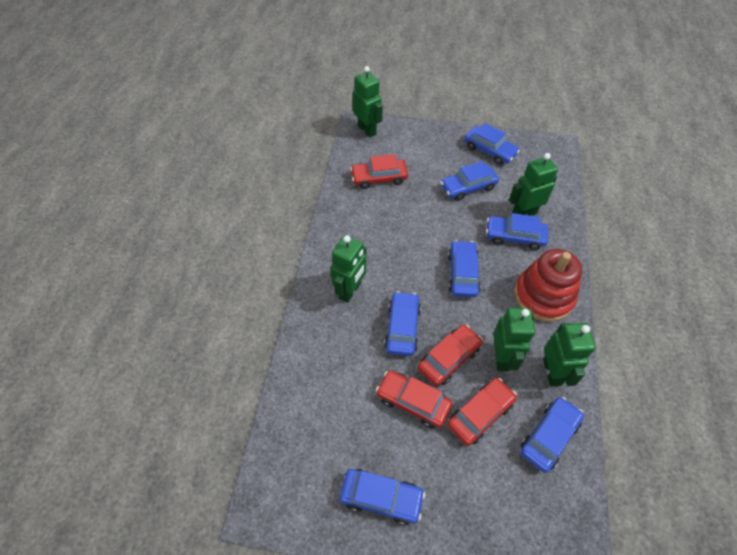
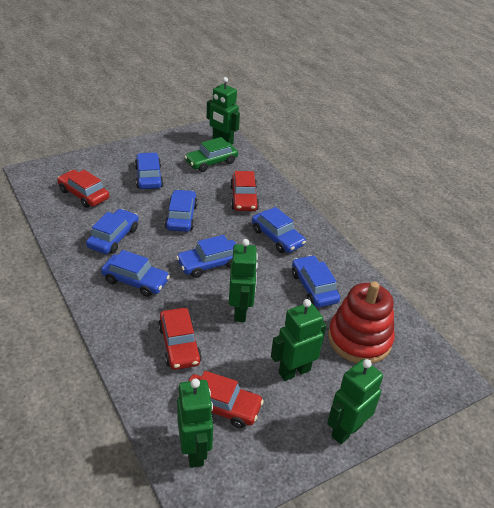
green car: 0 -> 1

